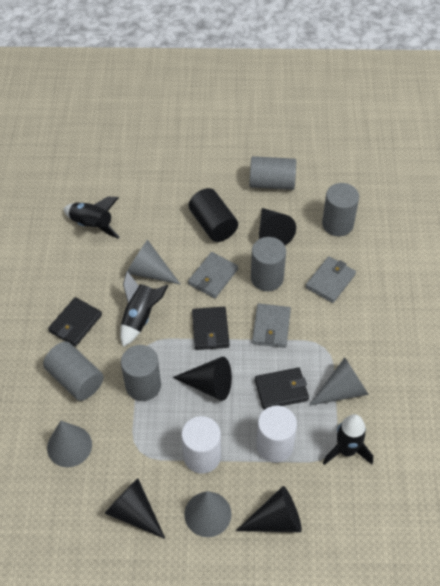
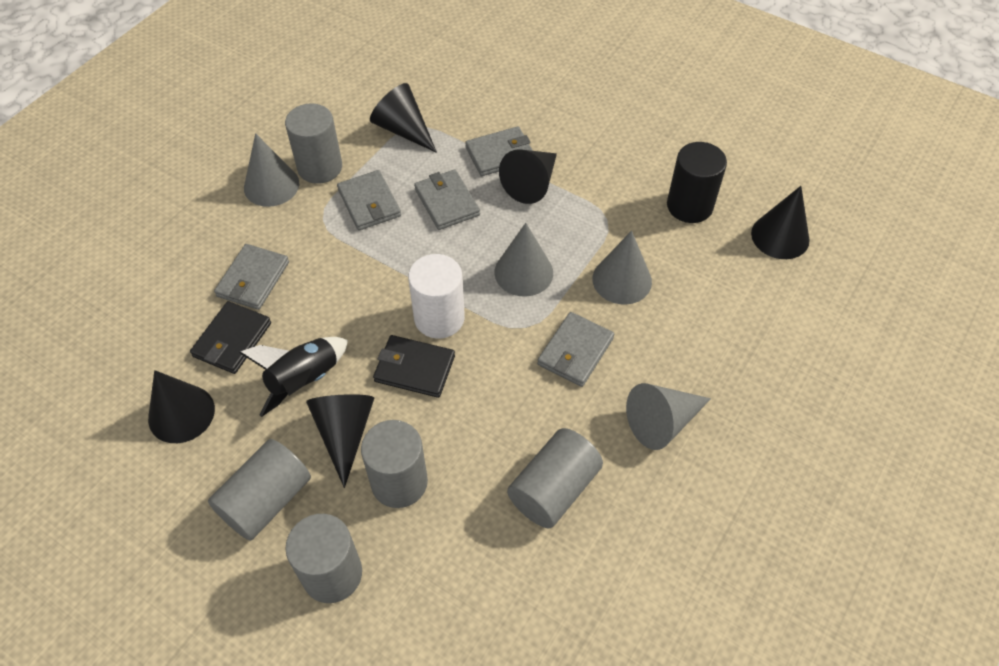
black cone: 4 -> 5
black rocket: 3 -> 1
black wallet: 3 -> 2
grey wallet: 3 -> 5
white cylinder: 2 -> 1

